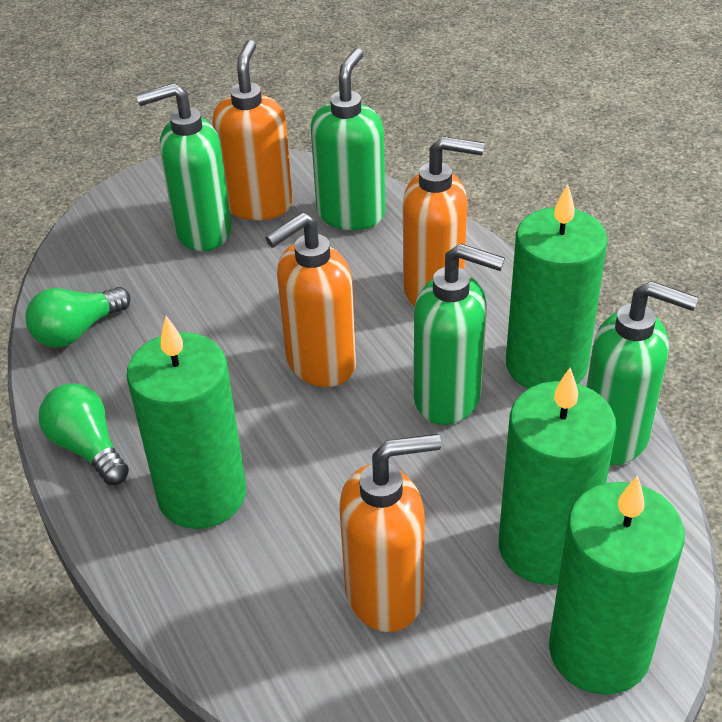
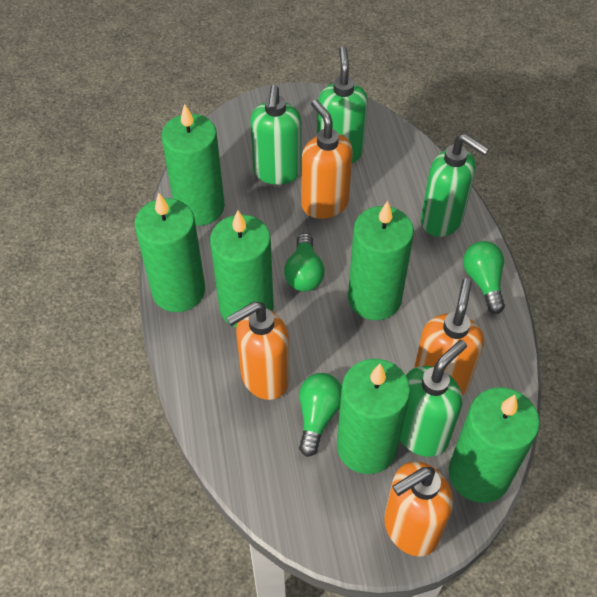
green candle: 4 -> 6
green light bulb: 2 -> 3

